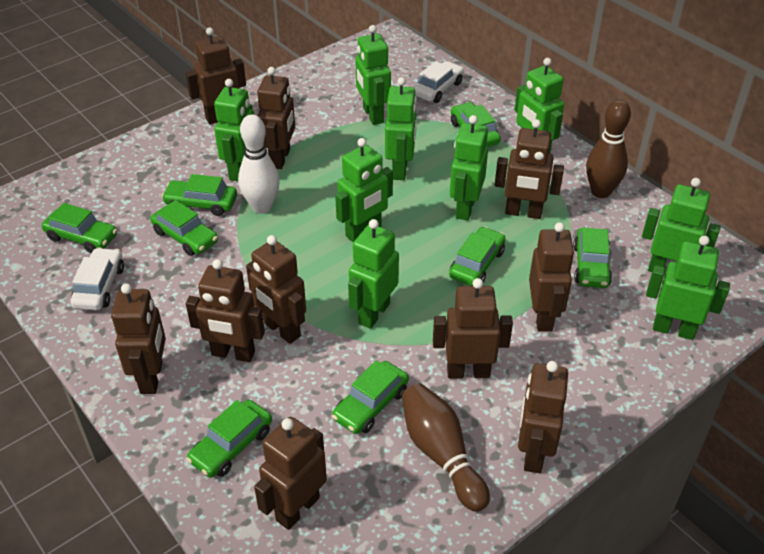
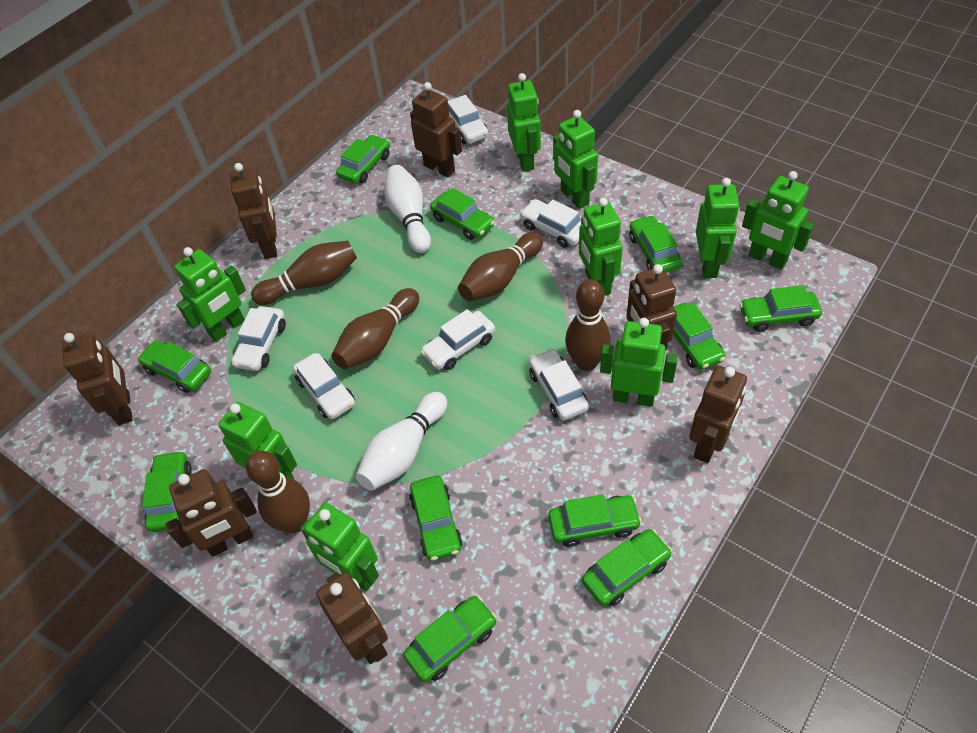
brown bowling pin: 2 -> 5
brown robot: 10 -> 7
green car: 8 -> 11
white bowling pin: 1 -> 2
white car: 2 -> 6

